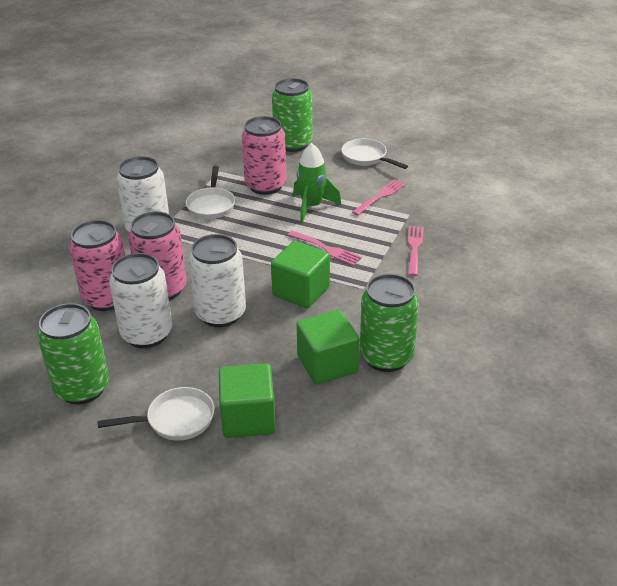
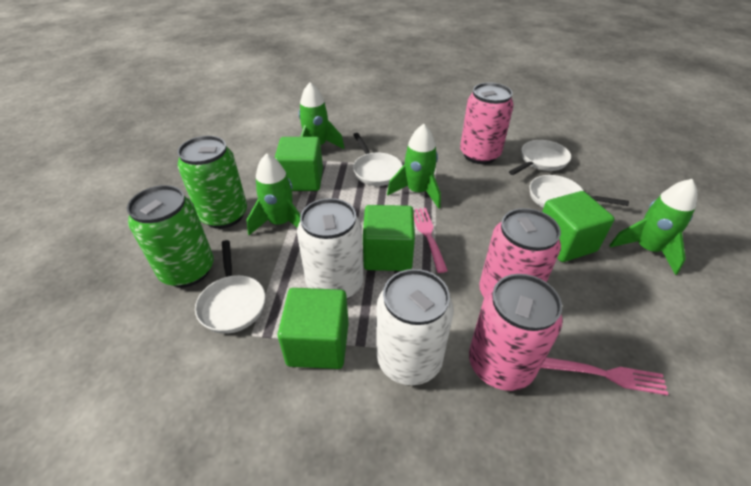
green can: 3 -> 2
green cube: 3 -> 4
green rocket: 1 -> 4
pink fork: 3 -> 2
white can: 3 -> 2
white pan: 3 -> 4

